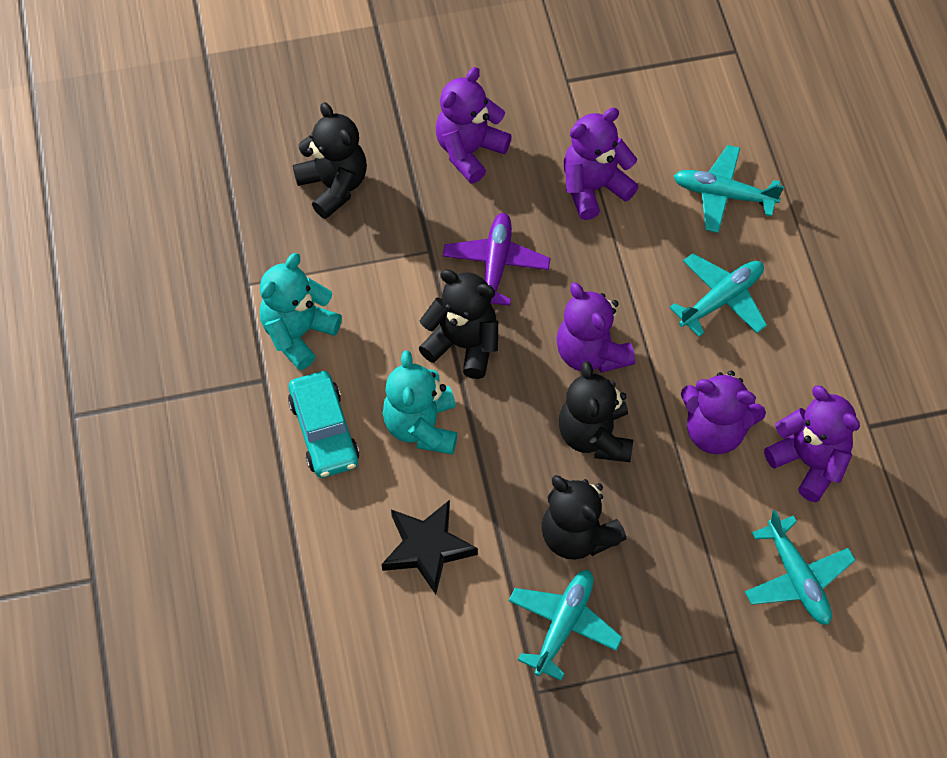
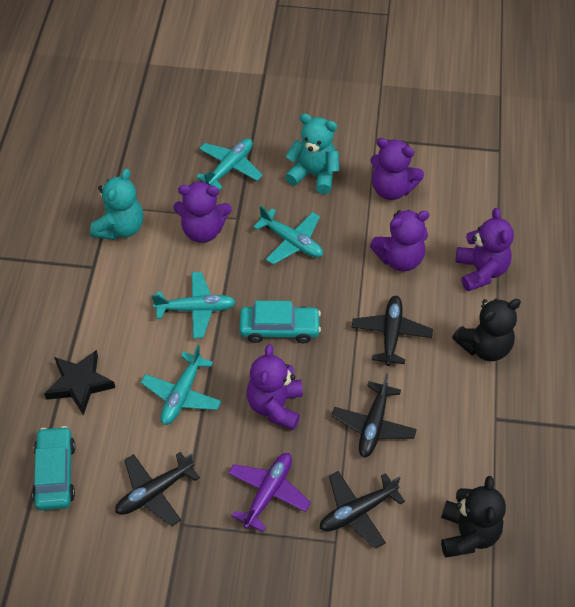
black plane: 0 -> 4
black teddy bear: 4 -> 2
turquoise car: 1 -> 2

